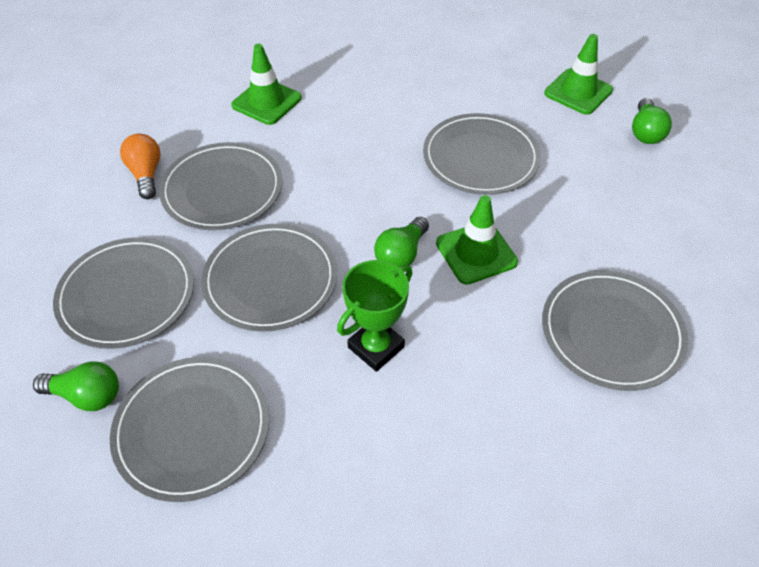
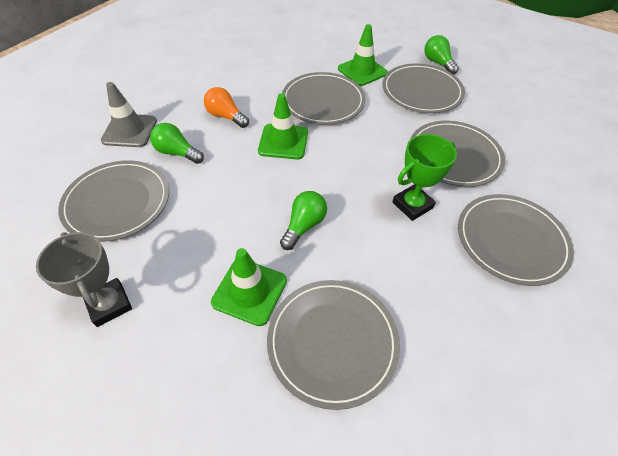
grey traffic cone: 0 -> 1
grey trophy: 0 -> 1

